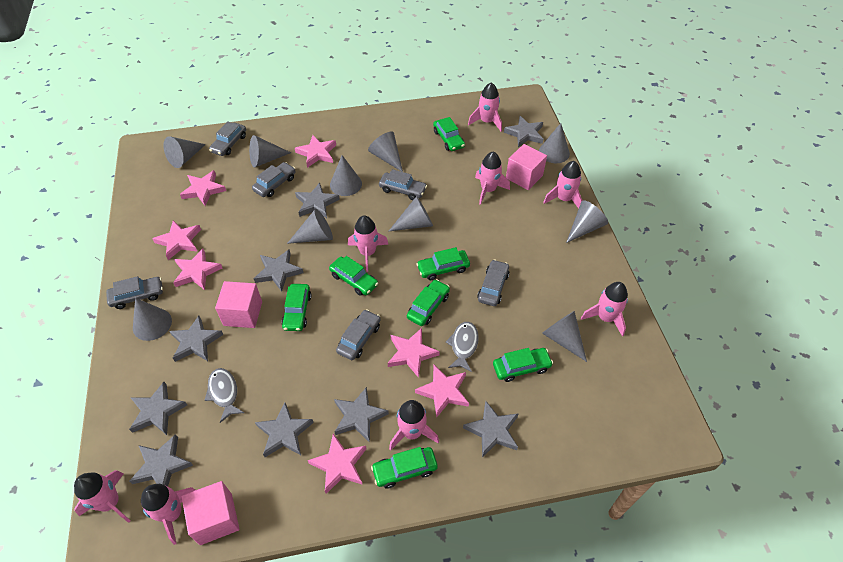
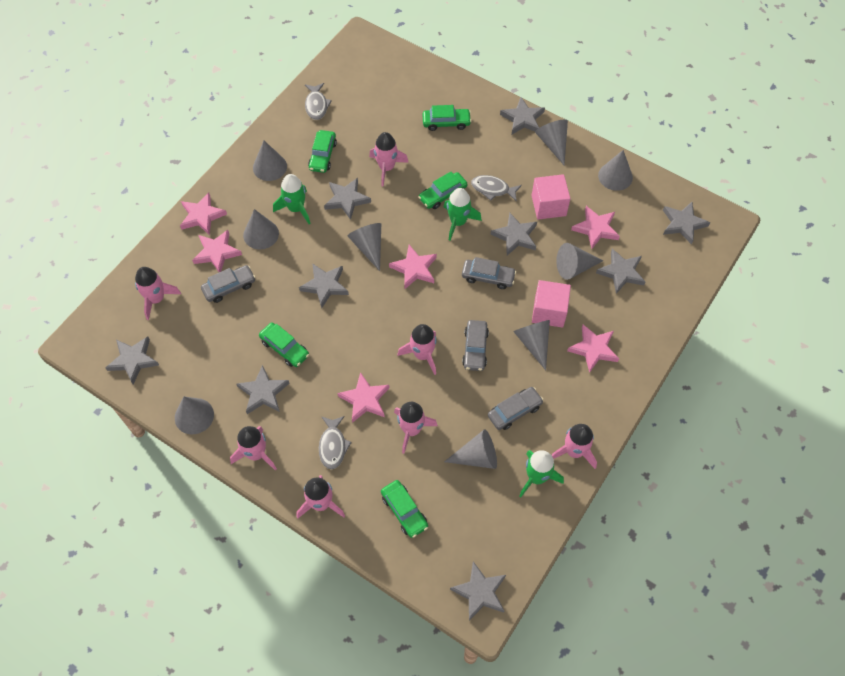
green car: 7 -> 5
green rocket: 0 -> 3
grey car: 6 -> 4
grey cone: 10 -> 9
grey fish: 2 -> 3
pink cube: 3 -> 2
pink rocket: 8 -> 7
pink star: 7 -> 6

